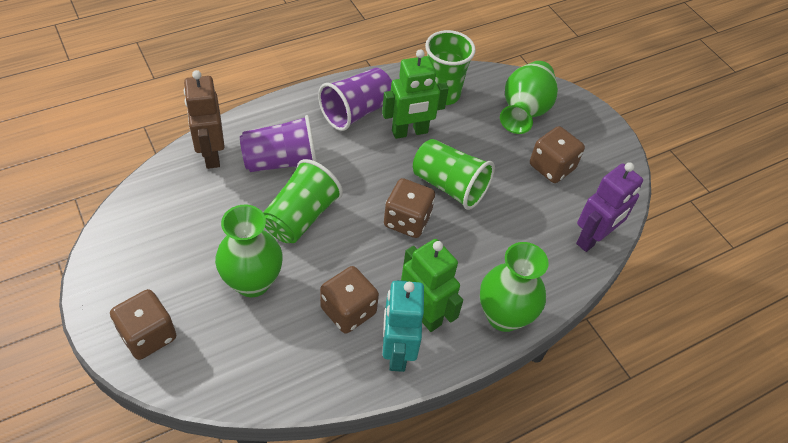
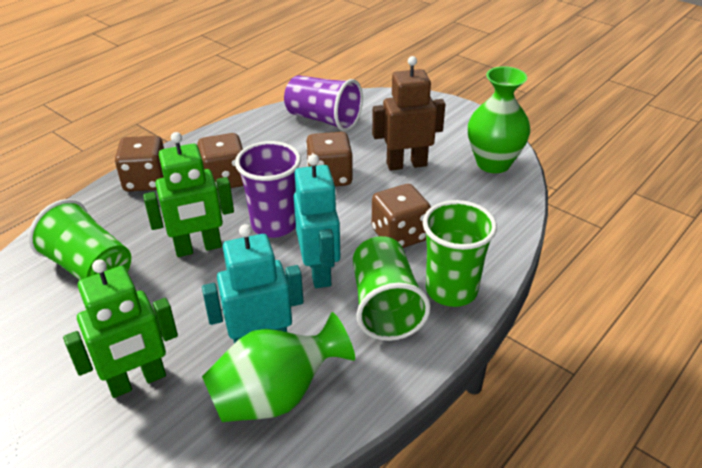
green vase: 3 -> 2
purple robot: 1 -> 0
turquoise robot: 1 -> 2

